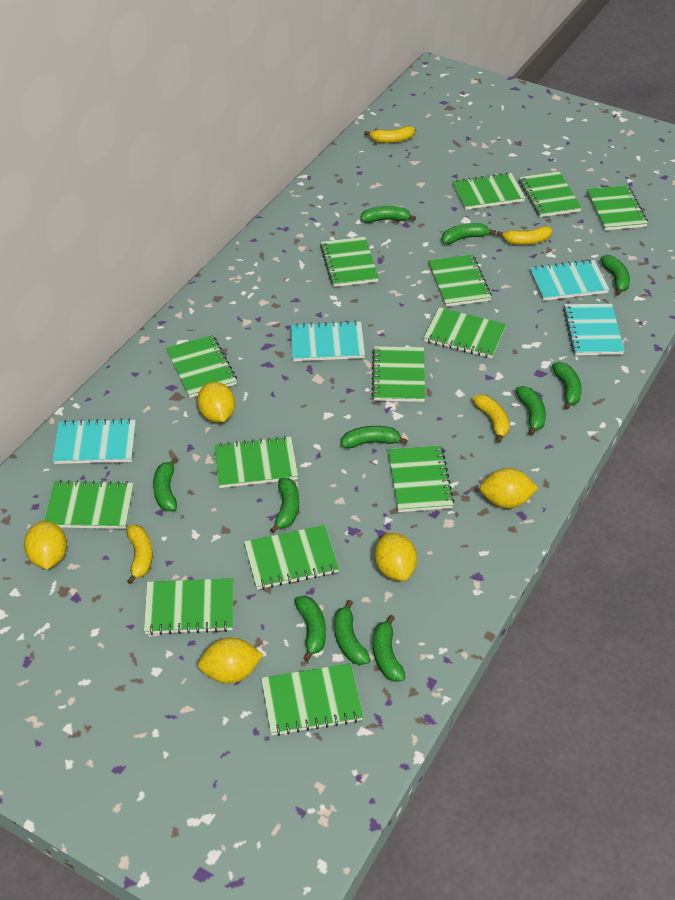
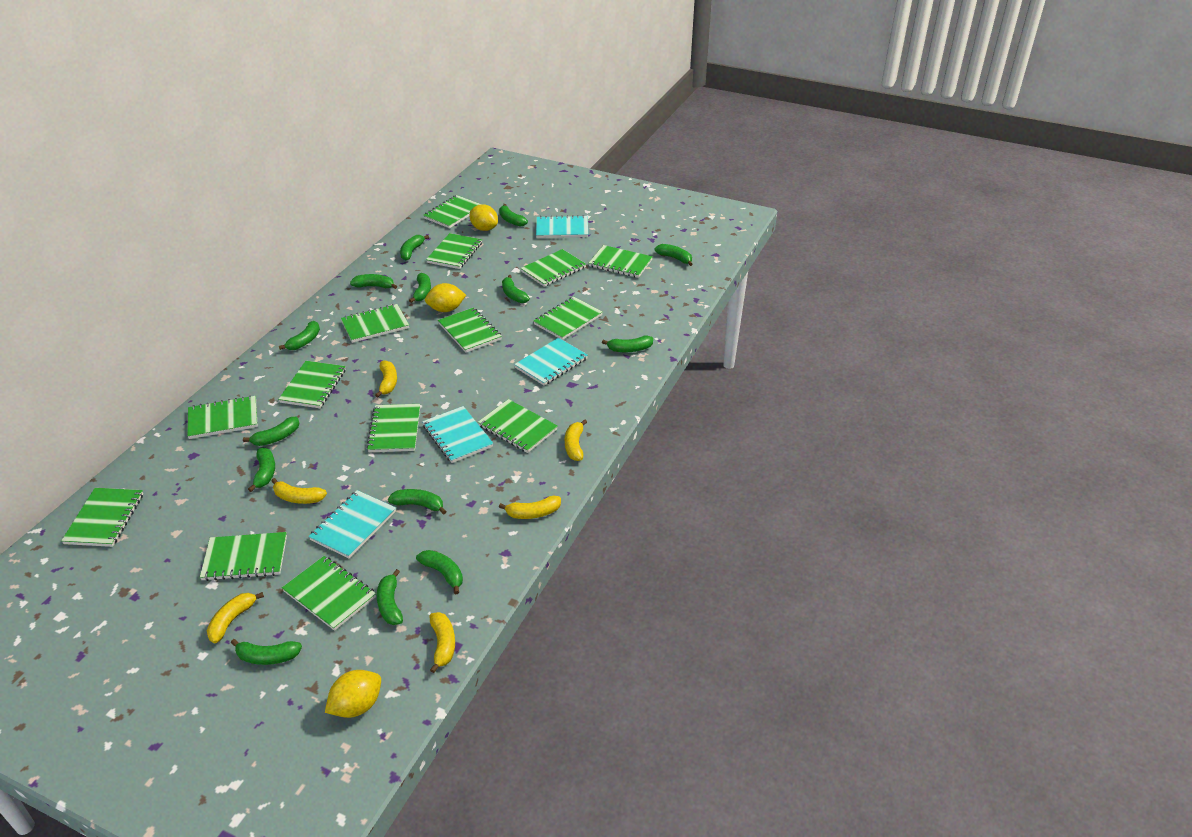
green banana: 11 -> 14
yellow banana: 4 -> 6
yellow lemon: 5 -> 3

